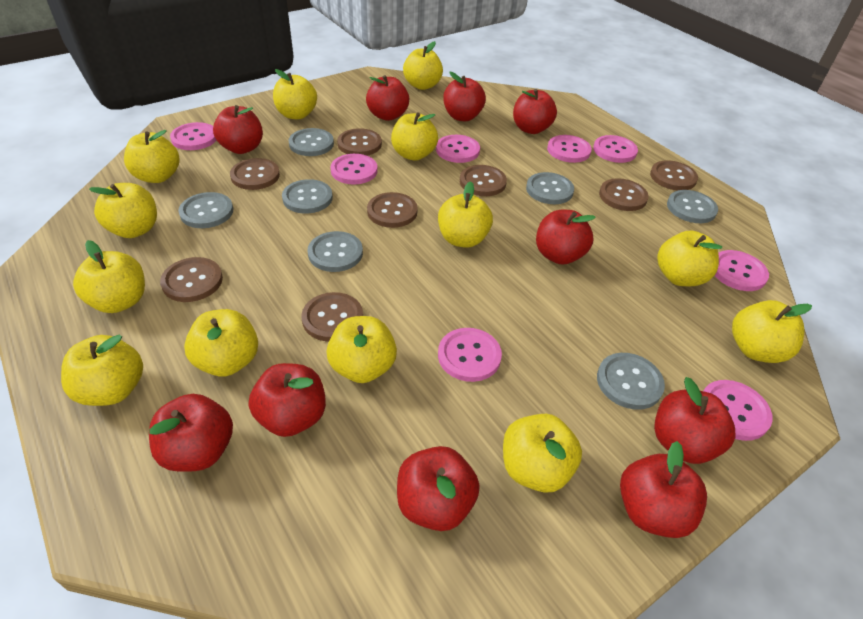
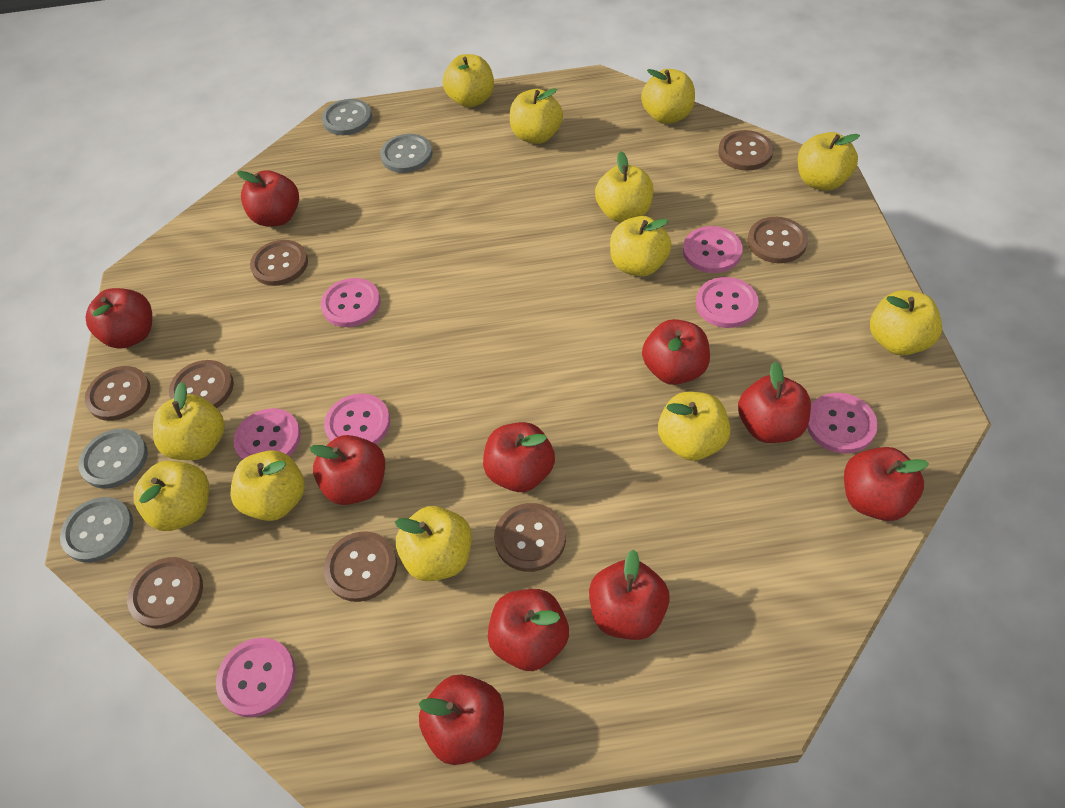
grey button: 7 -> 4
pink button: 8 -> 7
yellow apple: 13 -> 12

